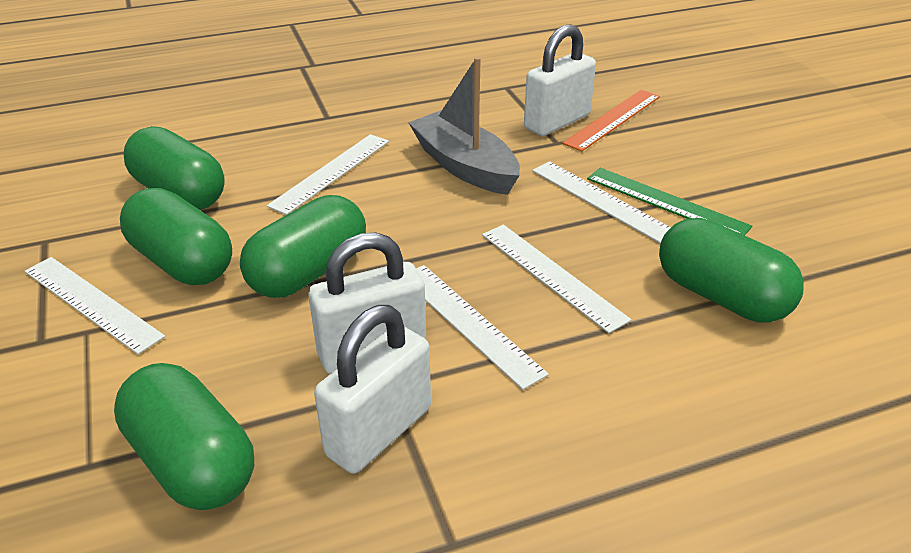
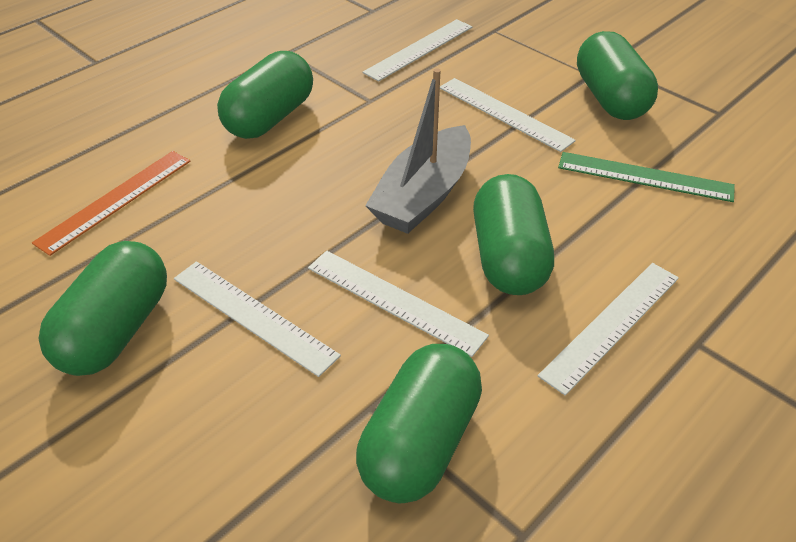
white padlock: 3 -> 0

